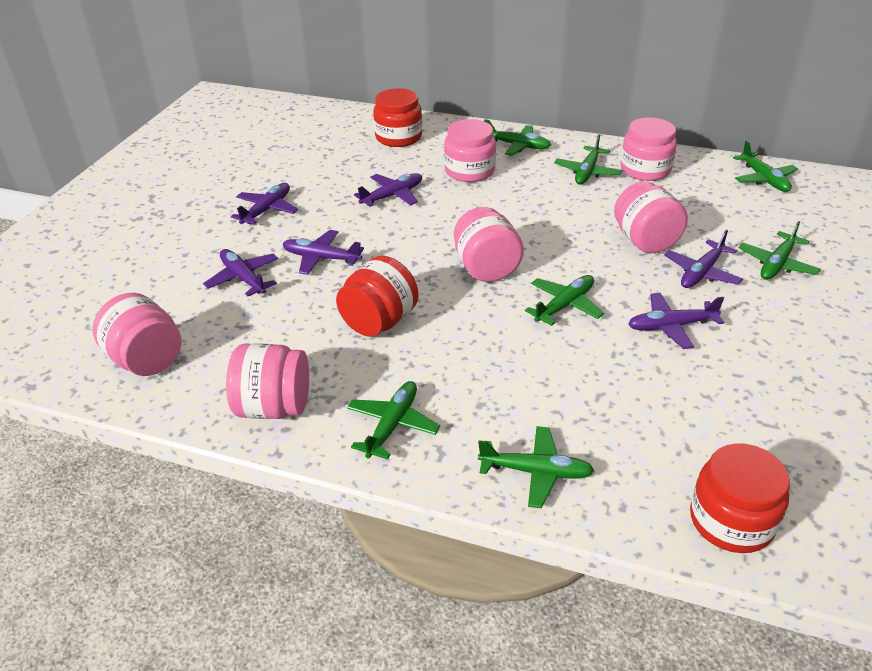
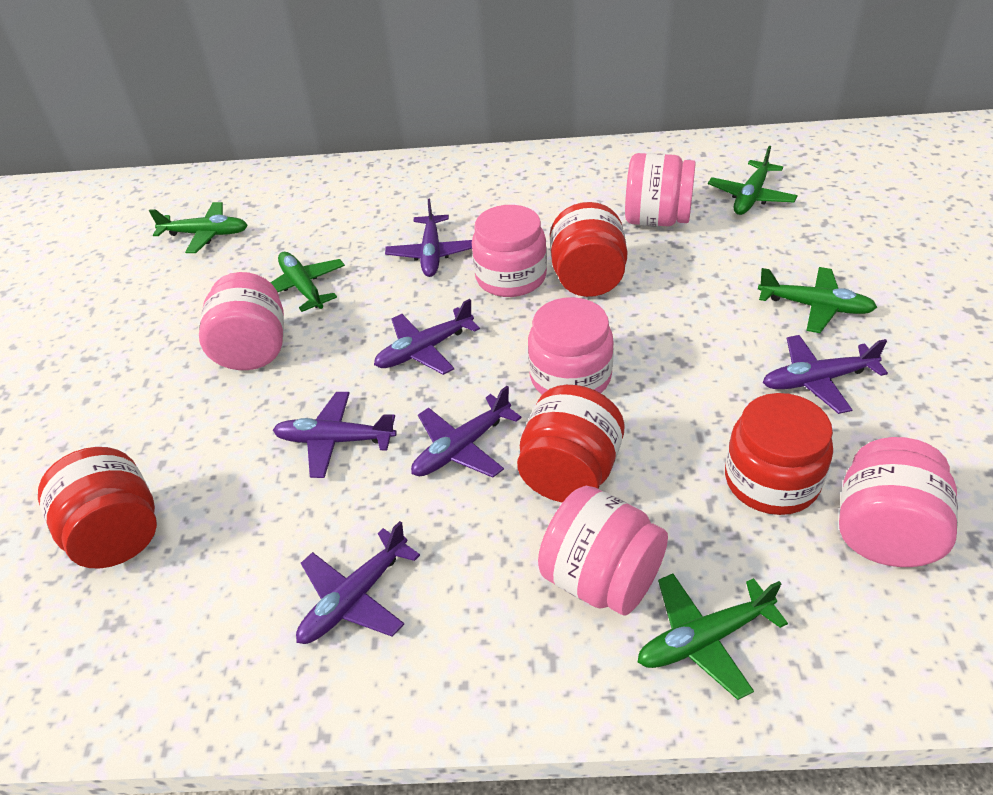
green plane: 7 -> 5
red jar: 3 -> 4

